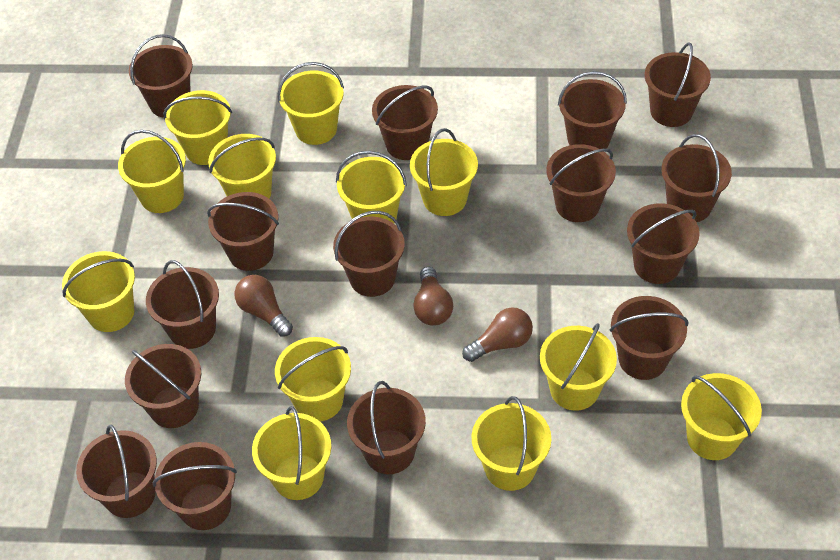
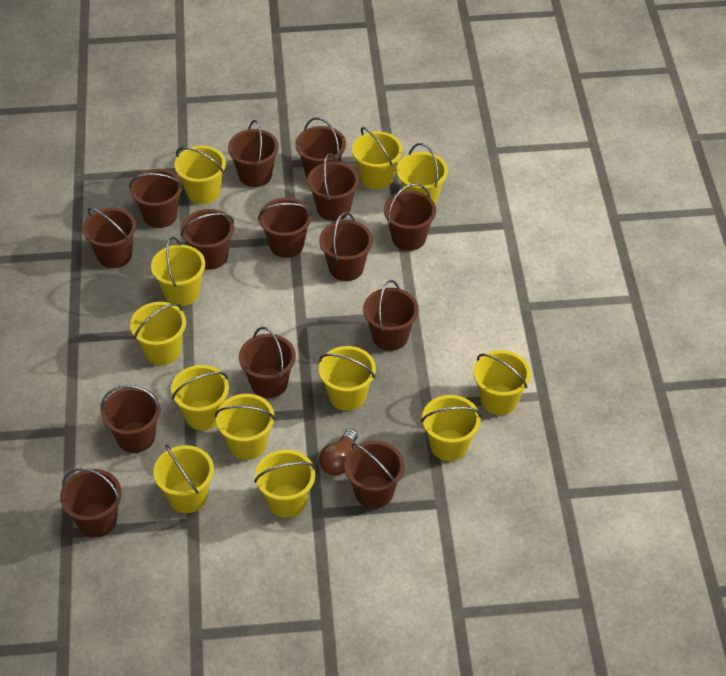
brown bucket: 15 -> 14
brown light bulb: 3 -> 1

